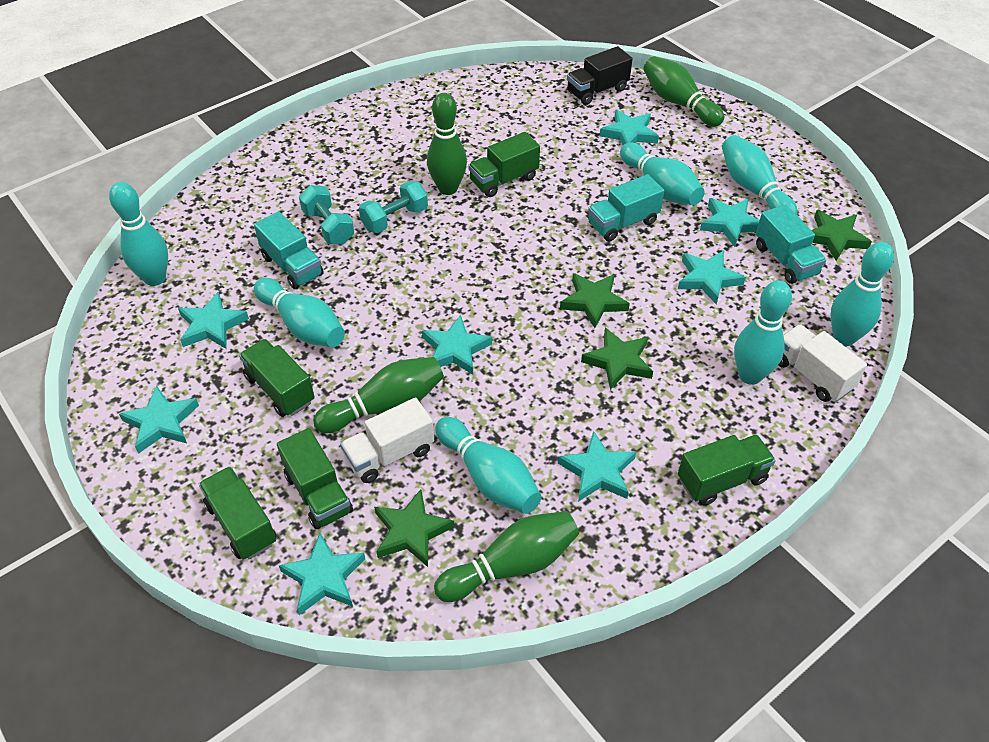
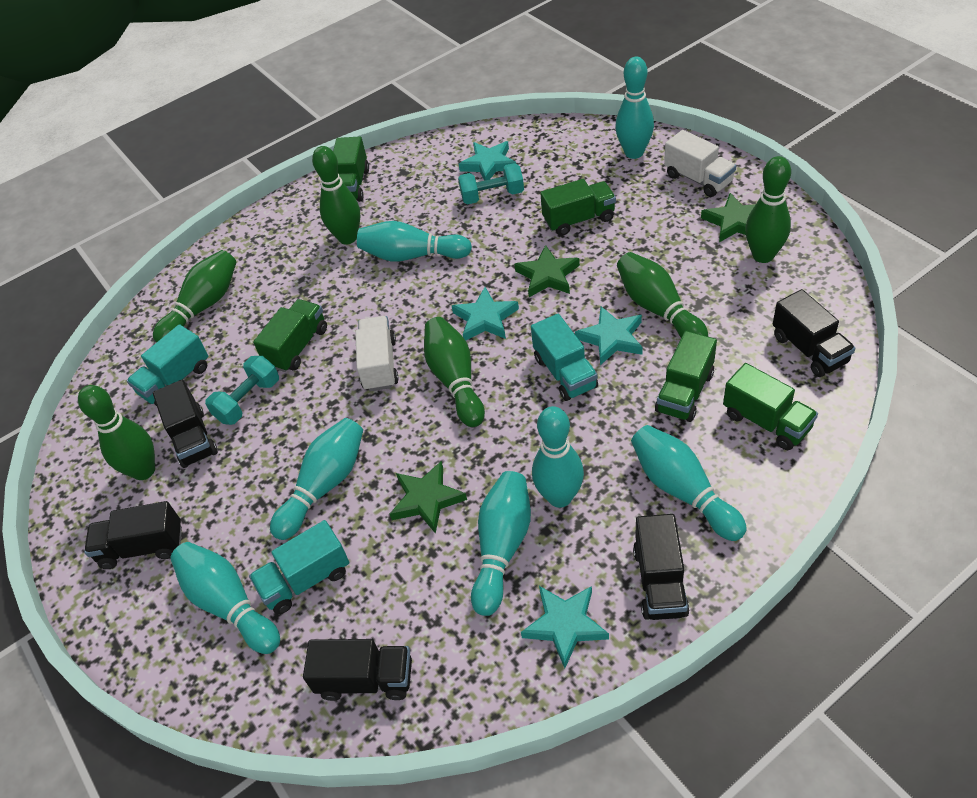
black truck: 1 -> 5
green bowling pin: 4 -> 6
green star: 4 -> 3
turquoise star: 8 -> 4

